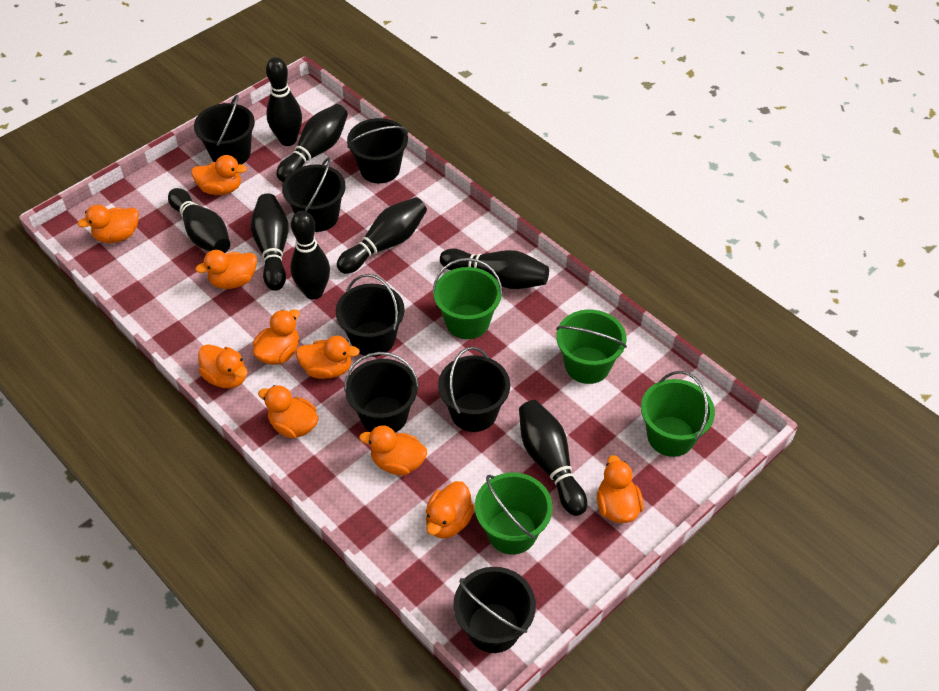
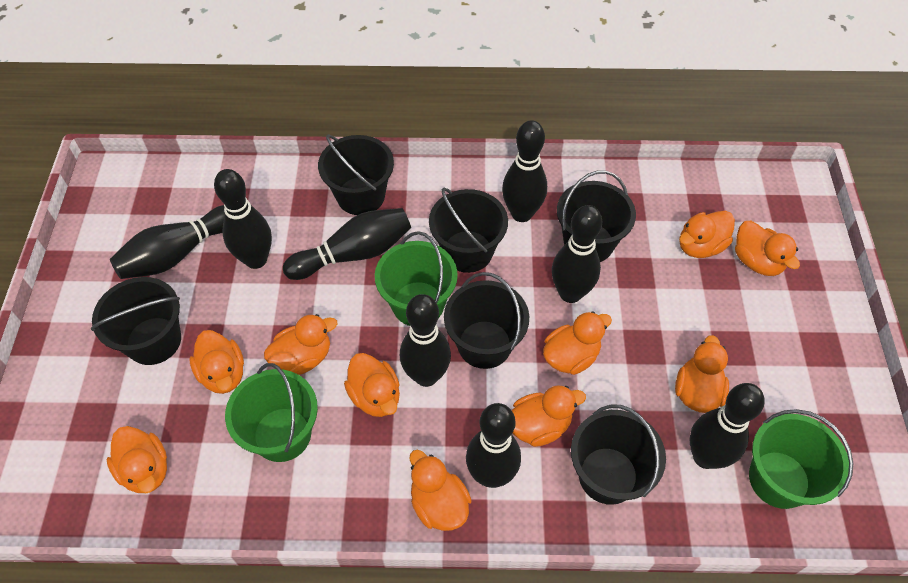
black bucket: 7 -> 6
green bucket: 4 -> 3

